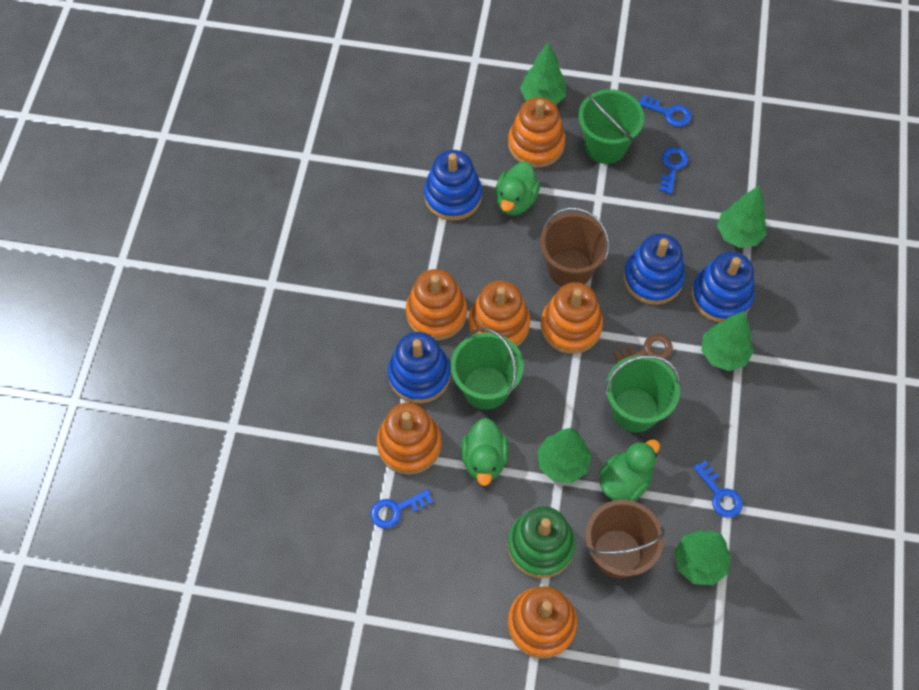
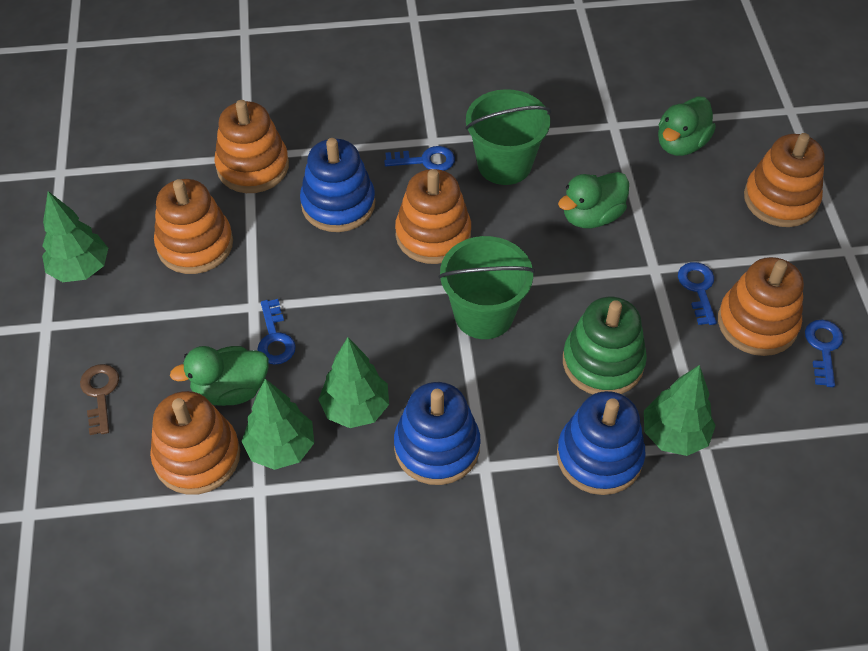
blue stacking toy: 4 -> 3
brown bucket: 2 -> 0
green bucket: 3 -> 2
green tree: 5 -> 4

